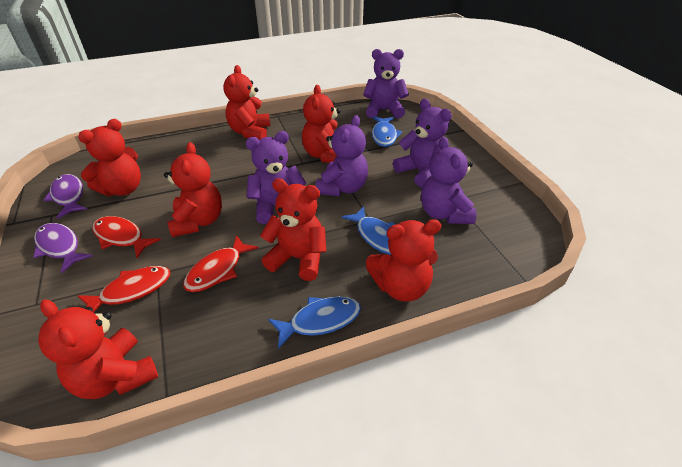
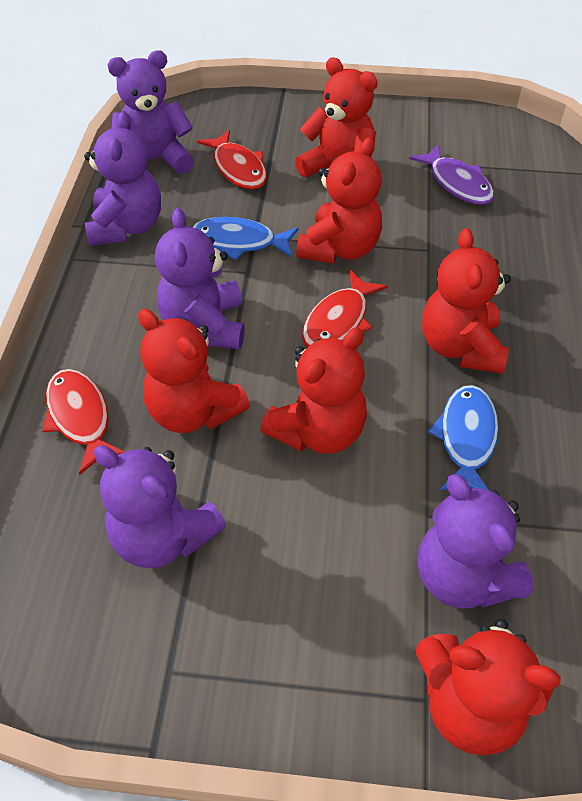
blue fish: 3 -> 2
purple fish: 2 -> 1
red teddy bear: 7 -> 6

